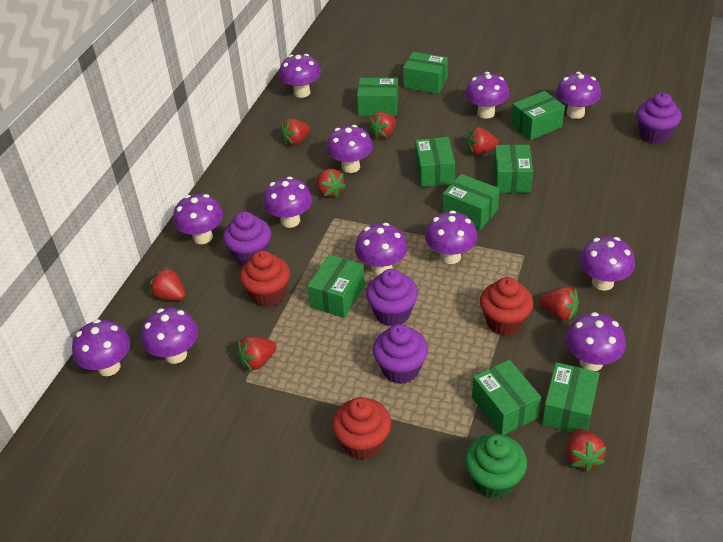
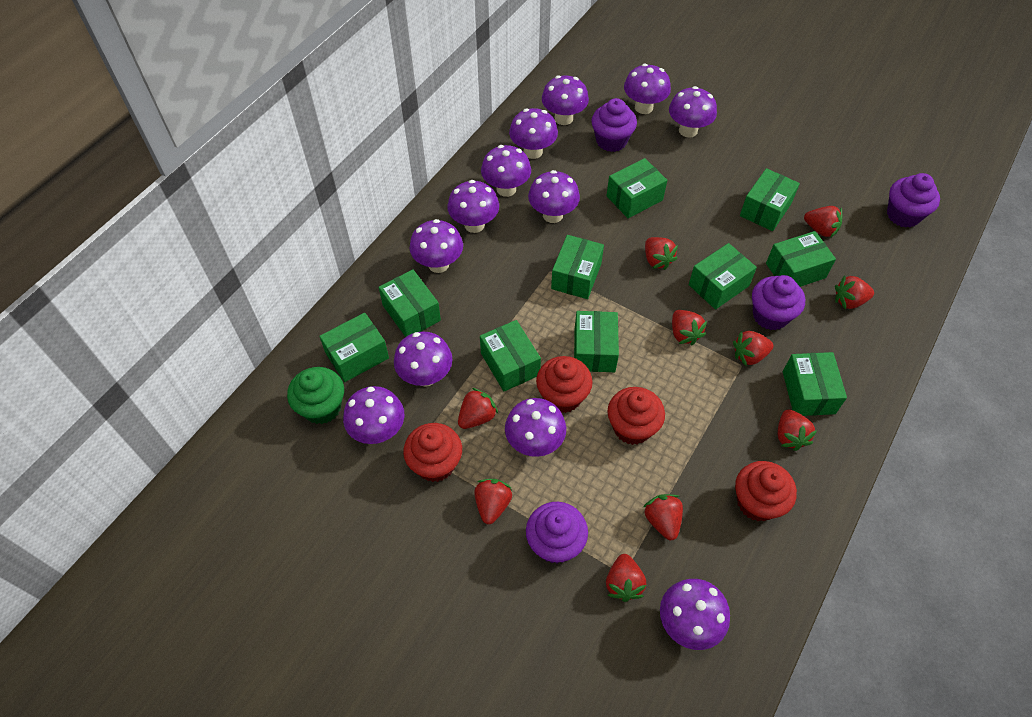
green box: 9 -> 10
red cupcake: 3 -> 4
red strawberry: 8 -> 10

